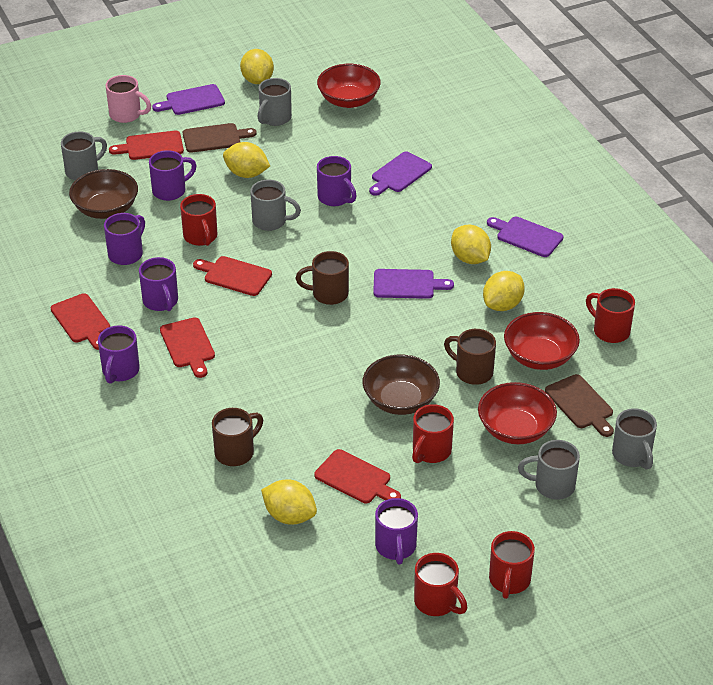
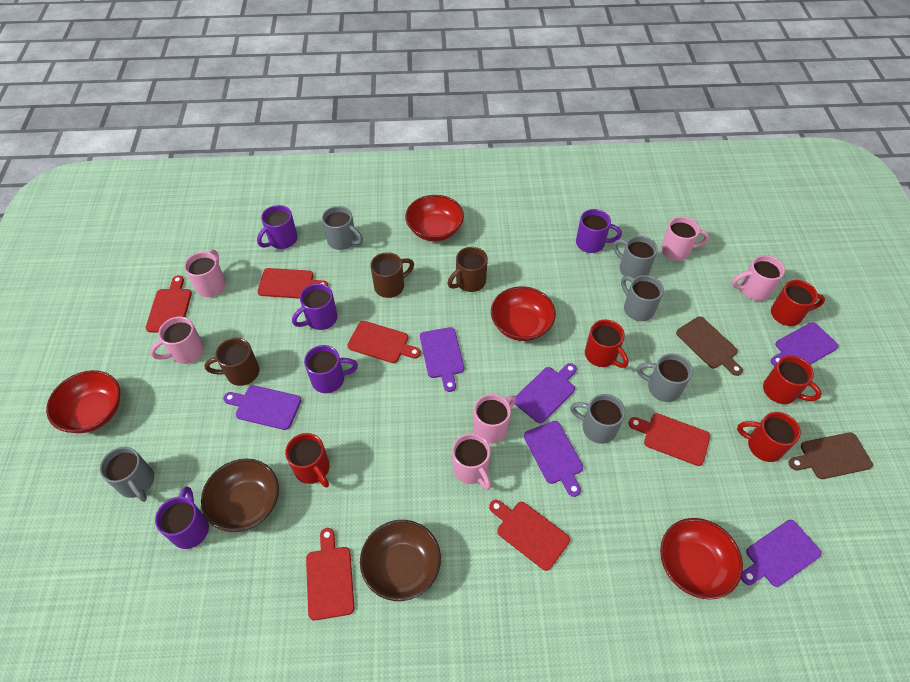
grey mug: 5 -> 6
pink mug: 1 -> 6
purple cutting board: 4 -> 6
purple mug: 6 -> 5
red bowl: 3 -> 4
red cutting board: 5 -> 6
yellow lemon: 5 -> 0

